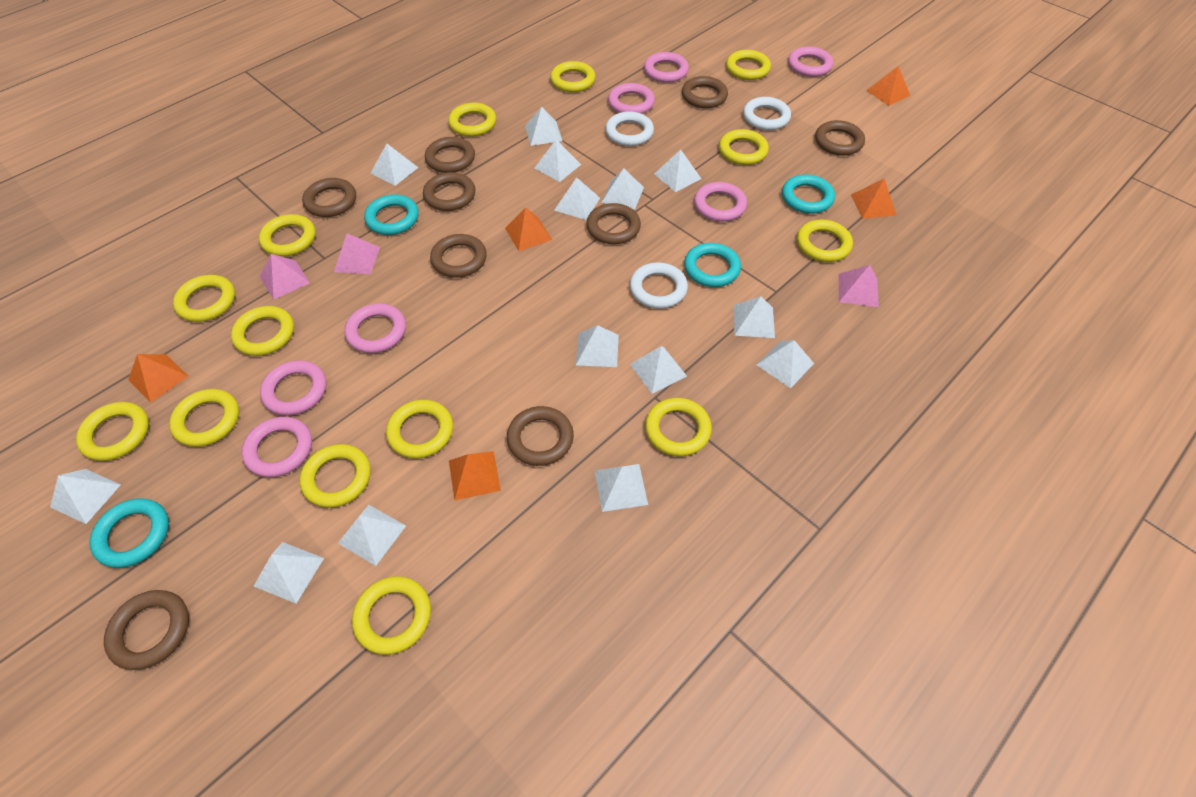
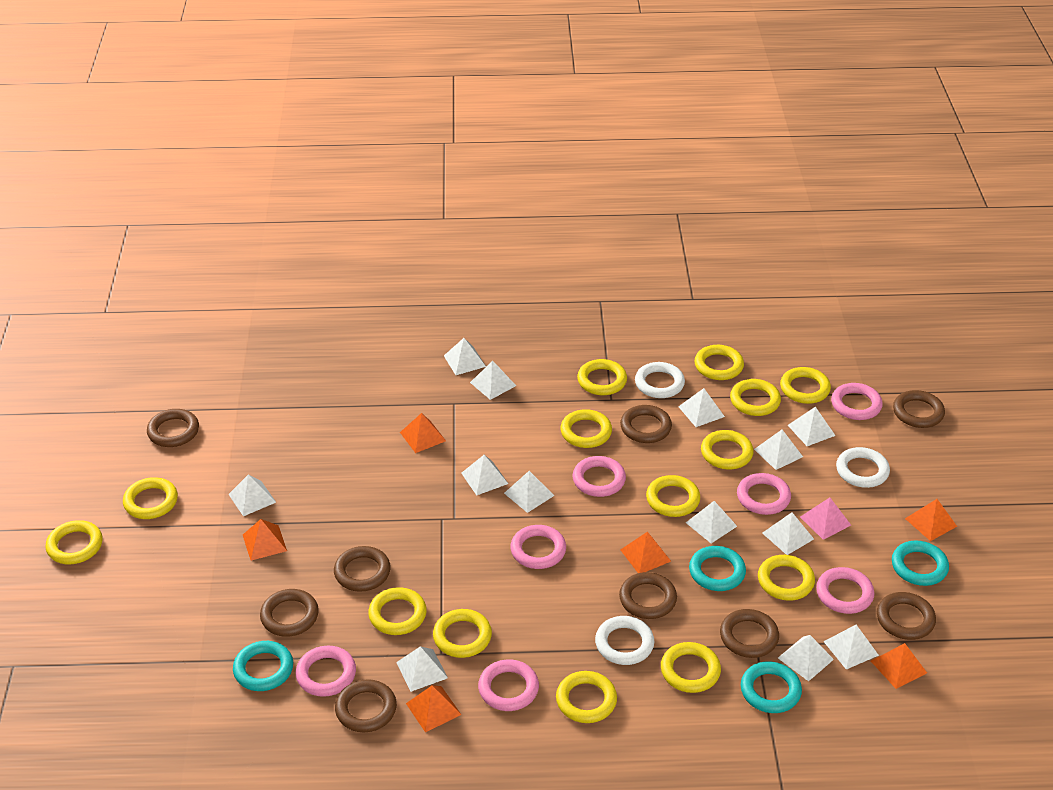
orange pyramid: 5 -> 6
pink pyramid: 3 -> 1
white pyramid: 14 -> 13

